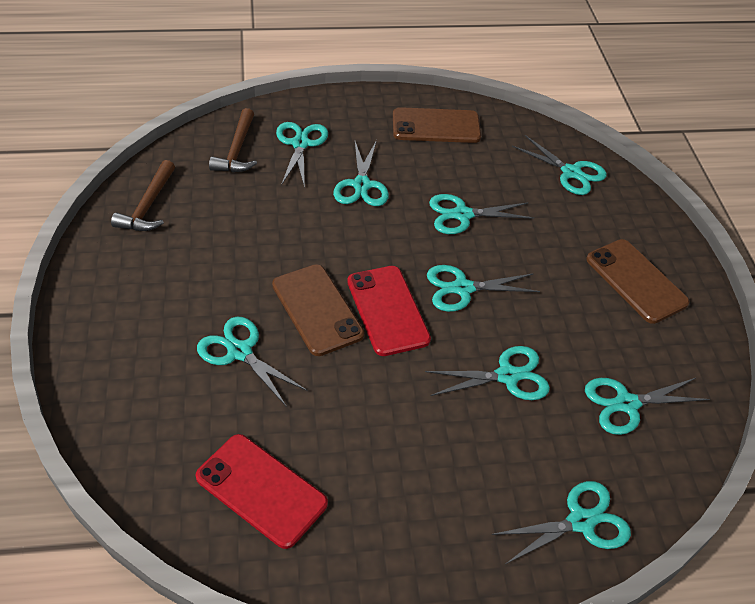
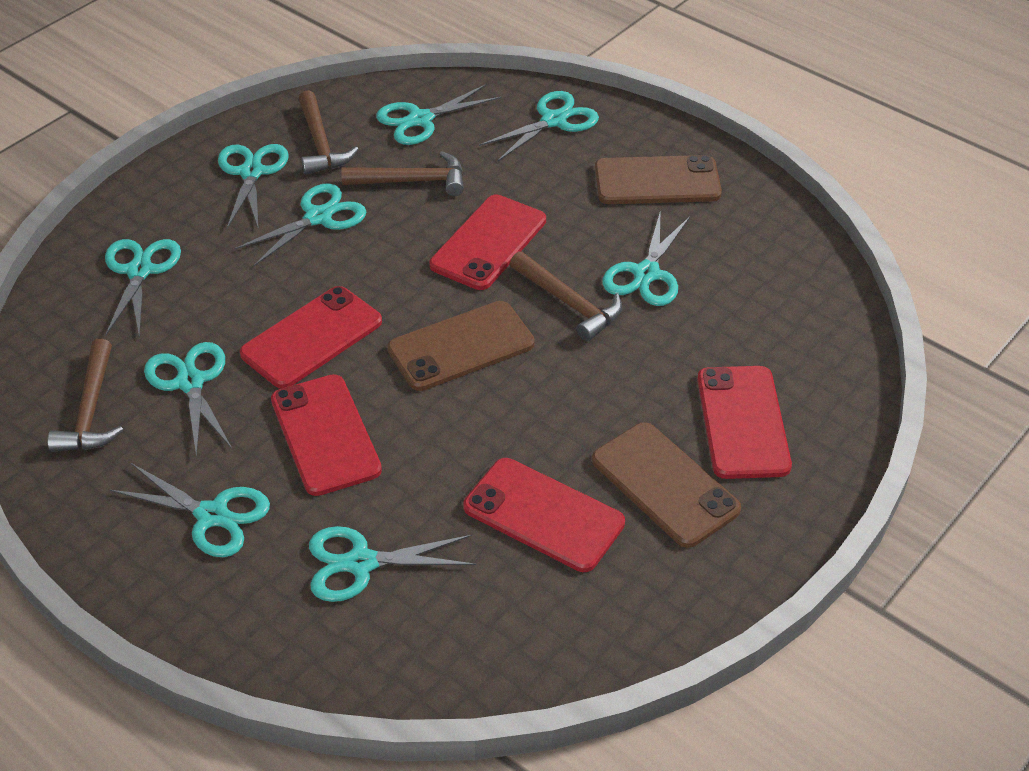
brown hammer: 2 -> 4
red phone: 2 -> 5

